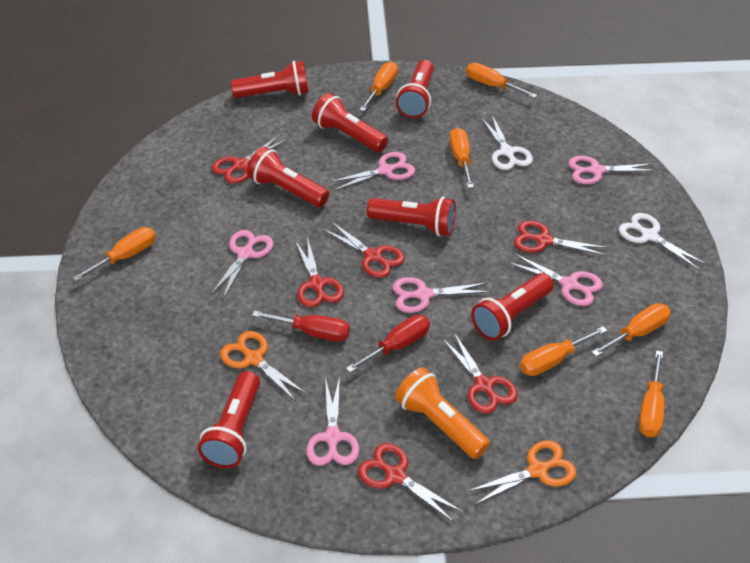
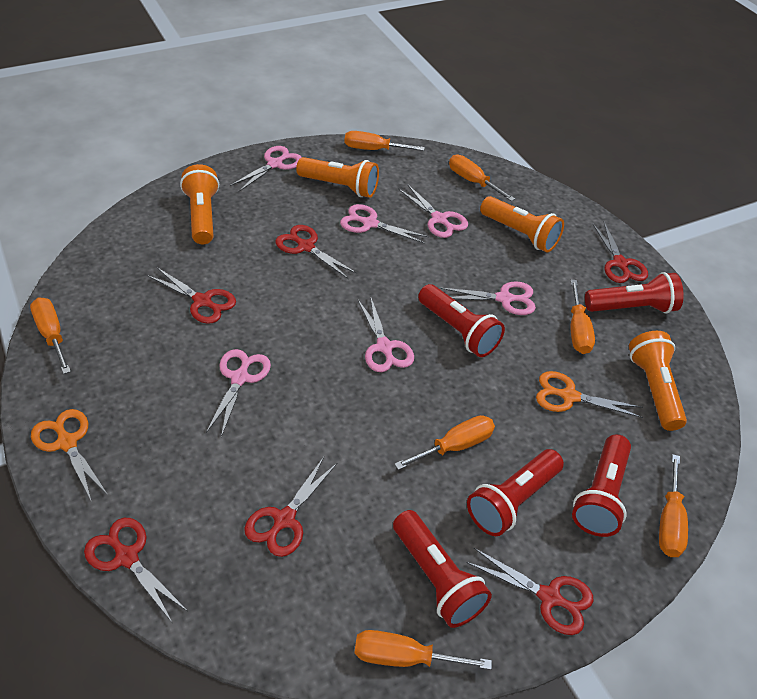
orange flashlight: 1 -> 4
red flashlight: 7 -> 5
red screwdriver: 2 -> 0
white scissors: 2 -> 0

